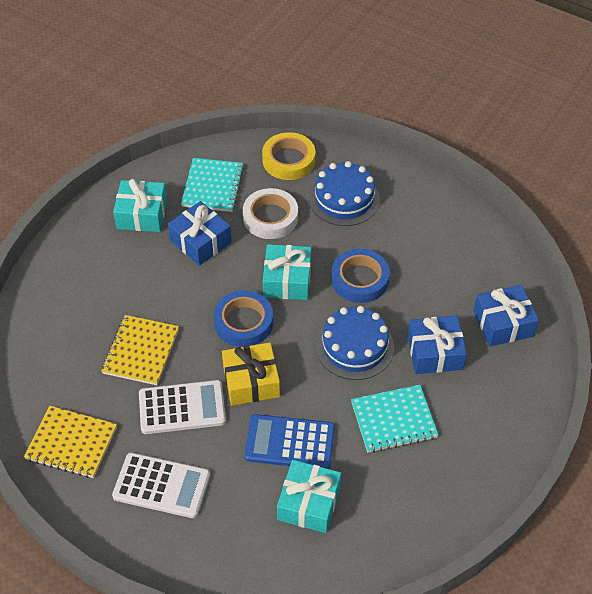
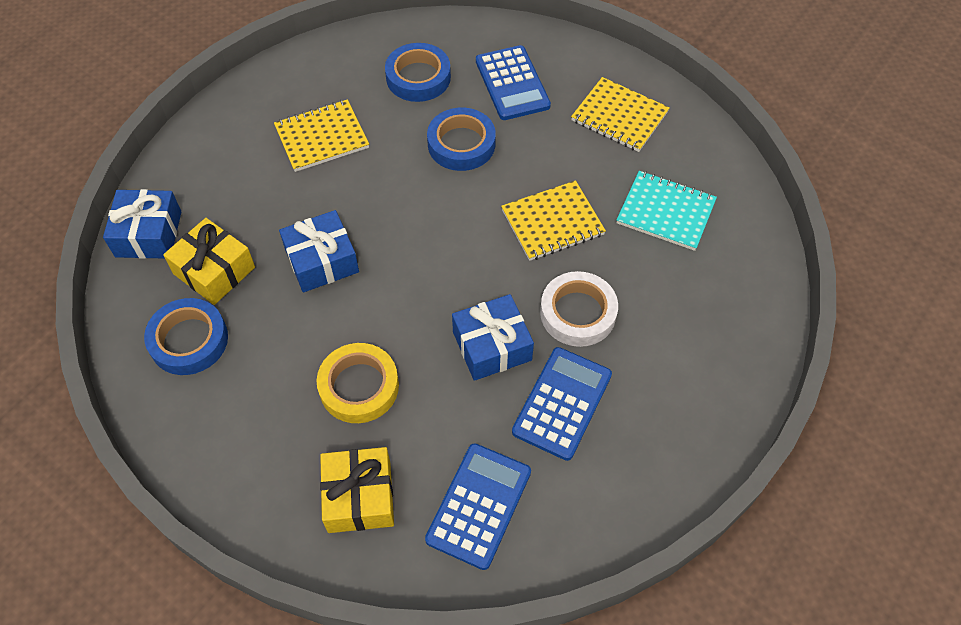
blue cake: 2 -> 0
blue calculator: 1 -> 3
blue tape: 2 -> 3
turquoise gift: 3 -> 0
turquoise notebook: 2 -> 1
white calculator: 2 -> 0
yellow gift: 1 -> 2
yellow notebook: 2 -> 3

